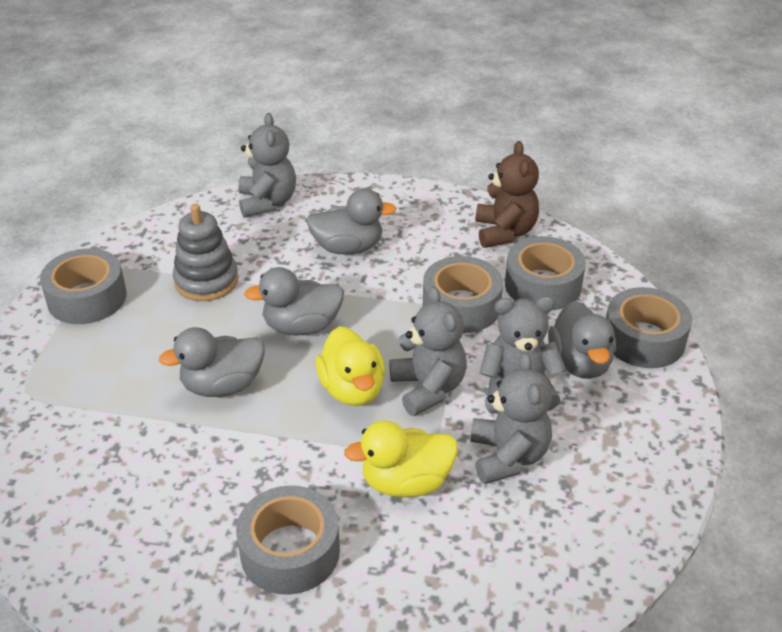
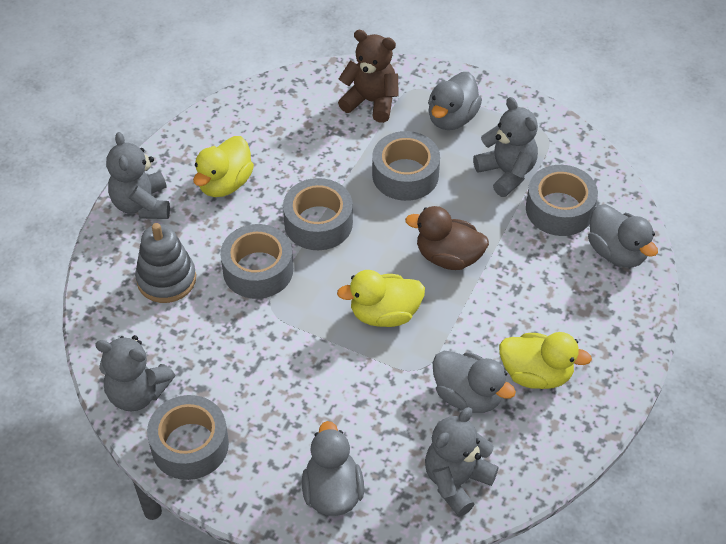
brown duck: 0 -> 1
yellow duck: 2 -> 3

